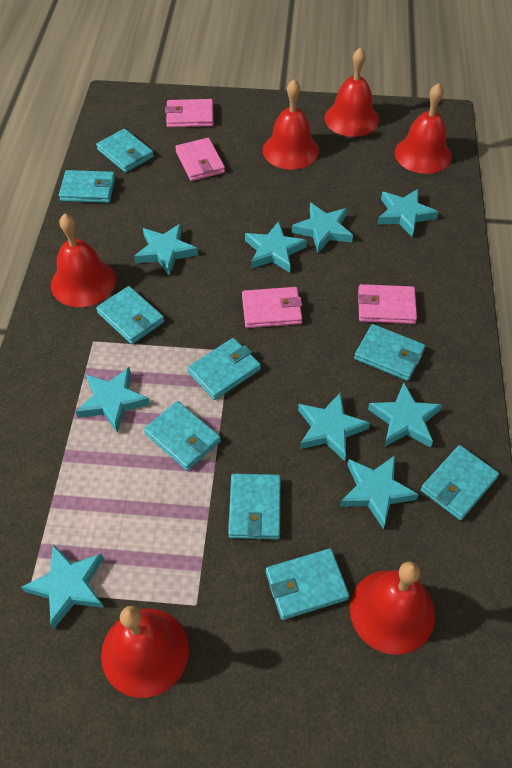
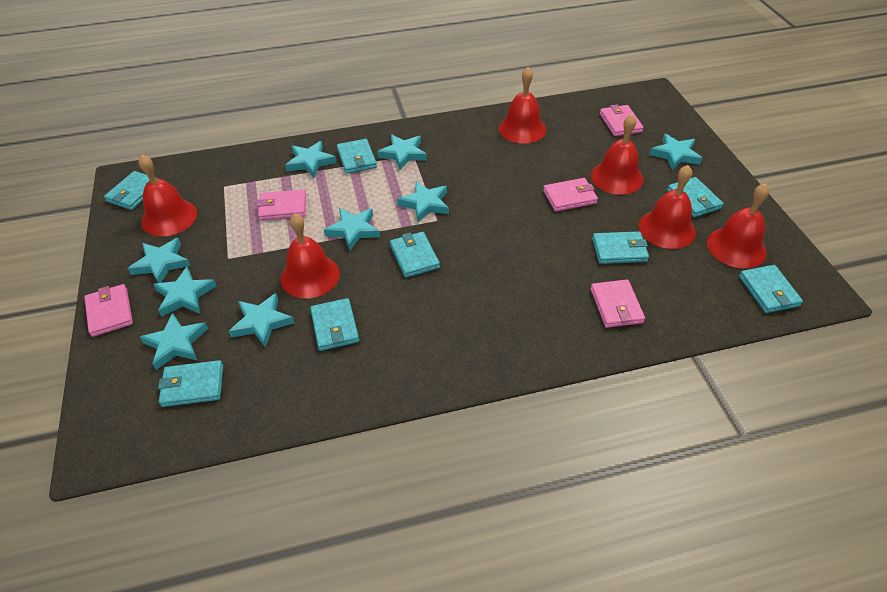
pink wallet: 4 -> 5
turquoise wallet: 9 -> 8

